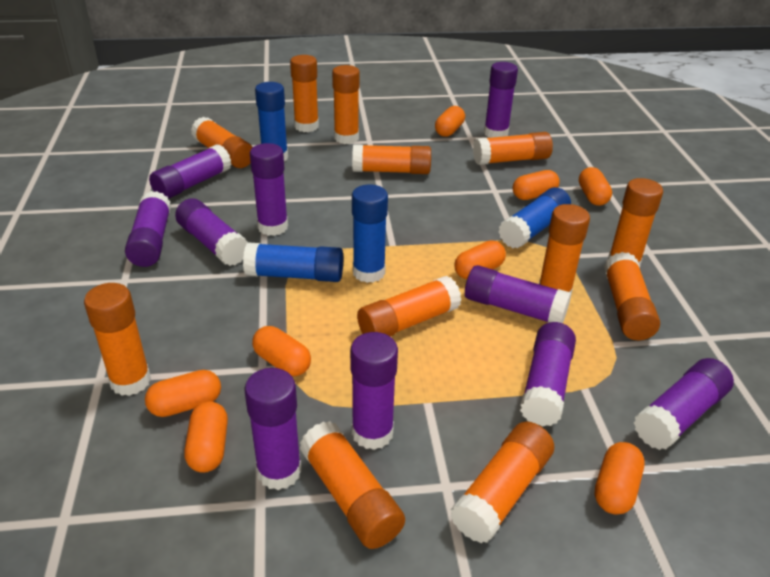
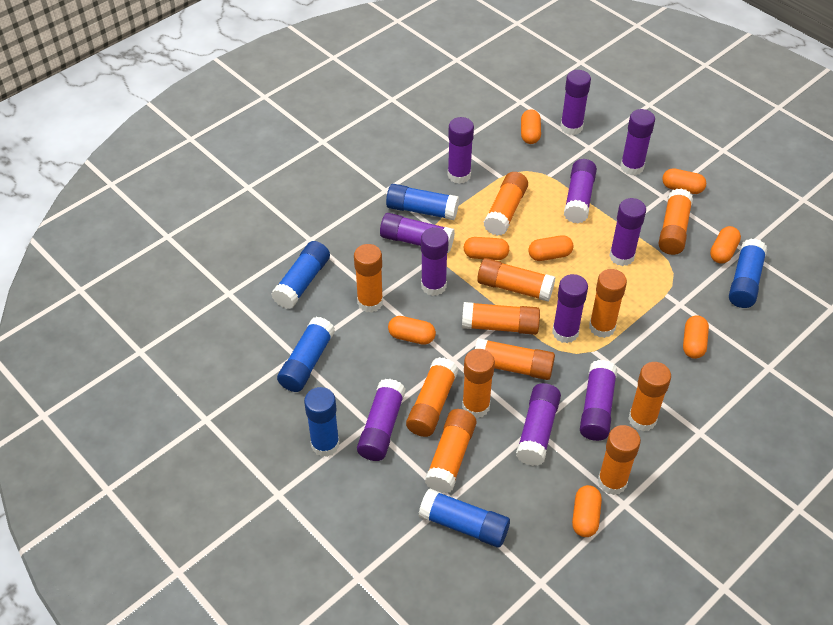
blue glue stick: 4 -> 6
purple glue stick: 10 -> 11

